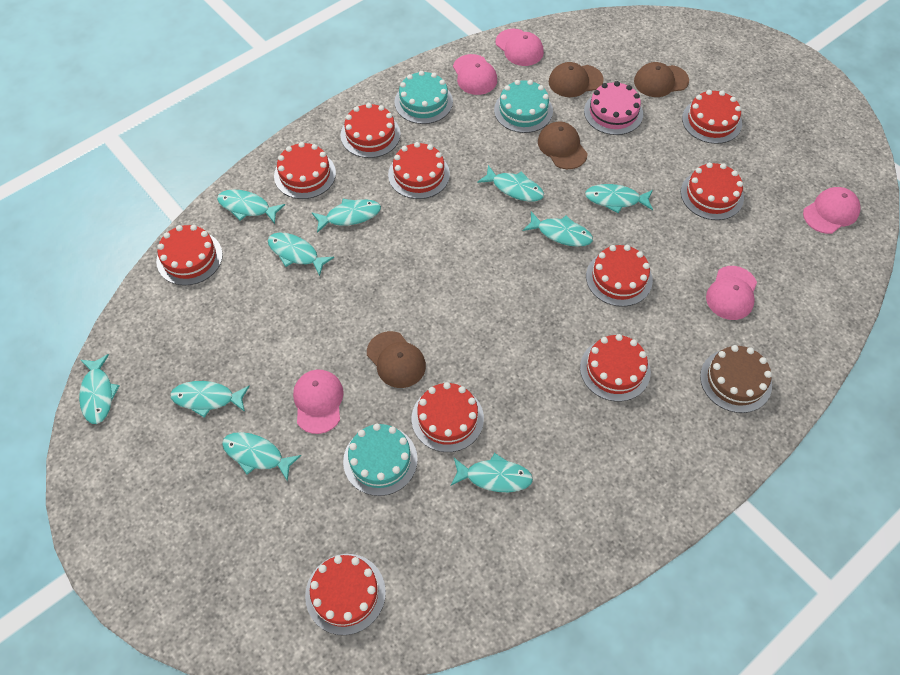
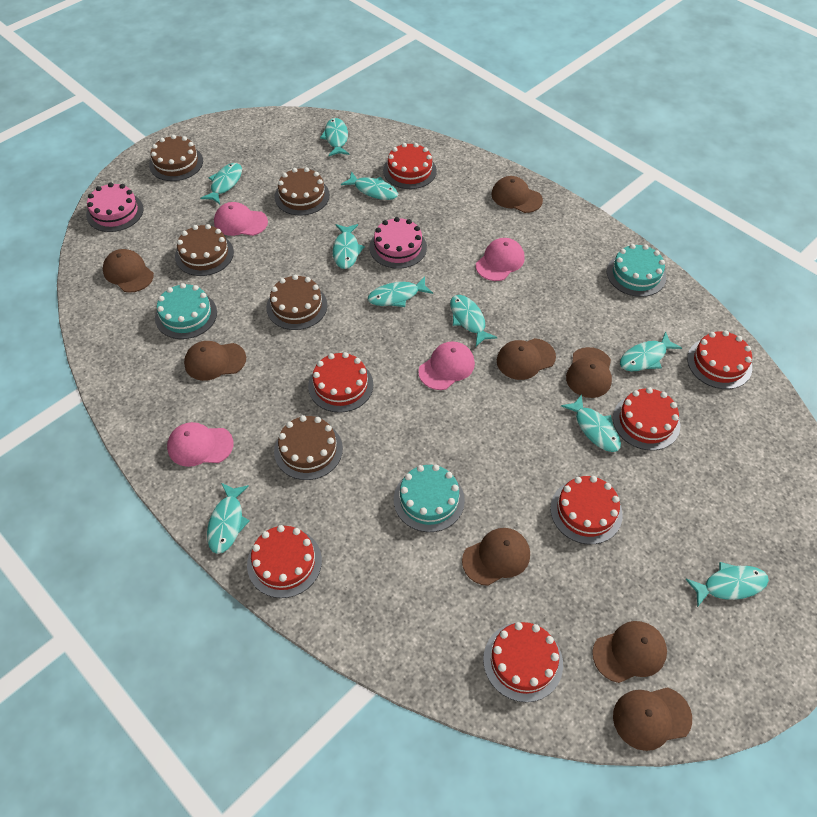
brown cake: 1 -> 5
brown cap: 4 -> 8
pink cake: 1 -> 2
pink cap: 5 -> 4
red cake: 10 -> 7

